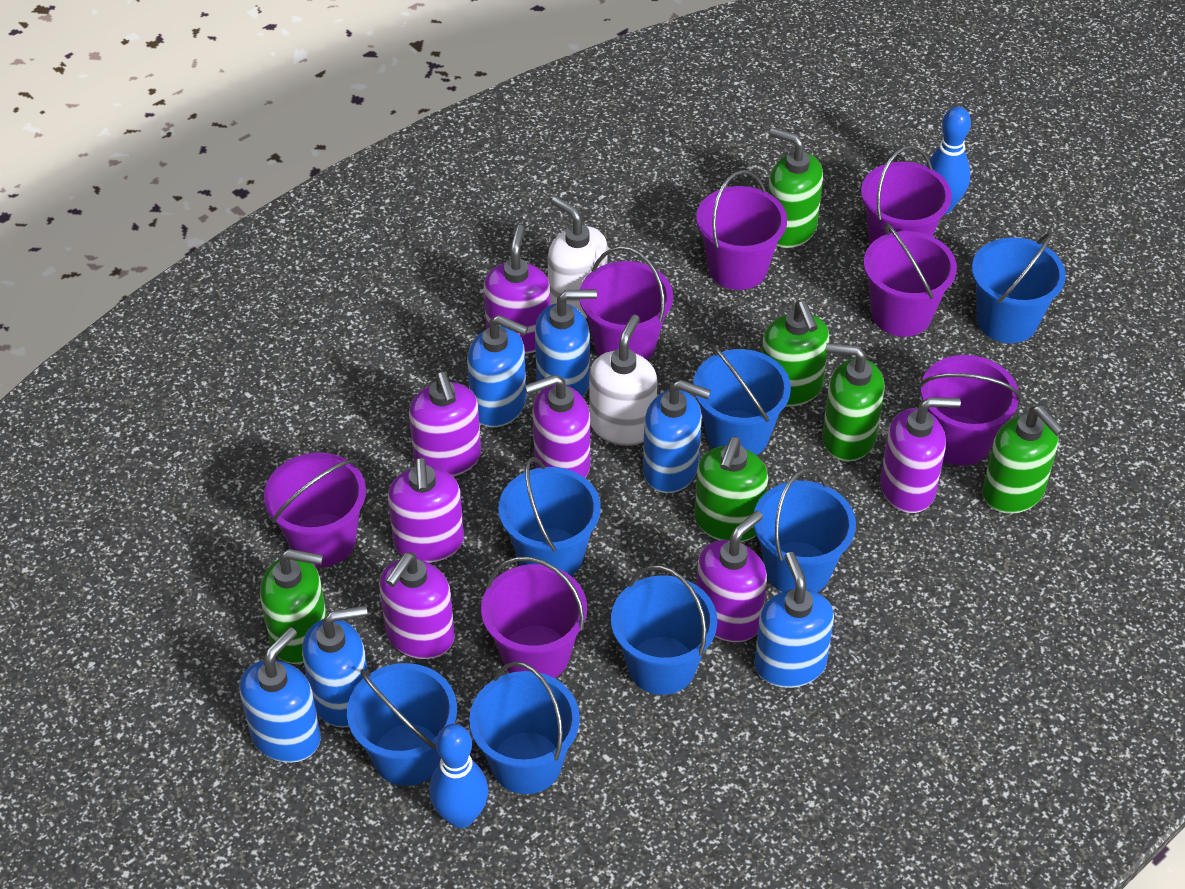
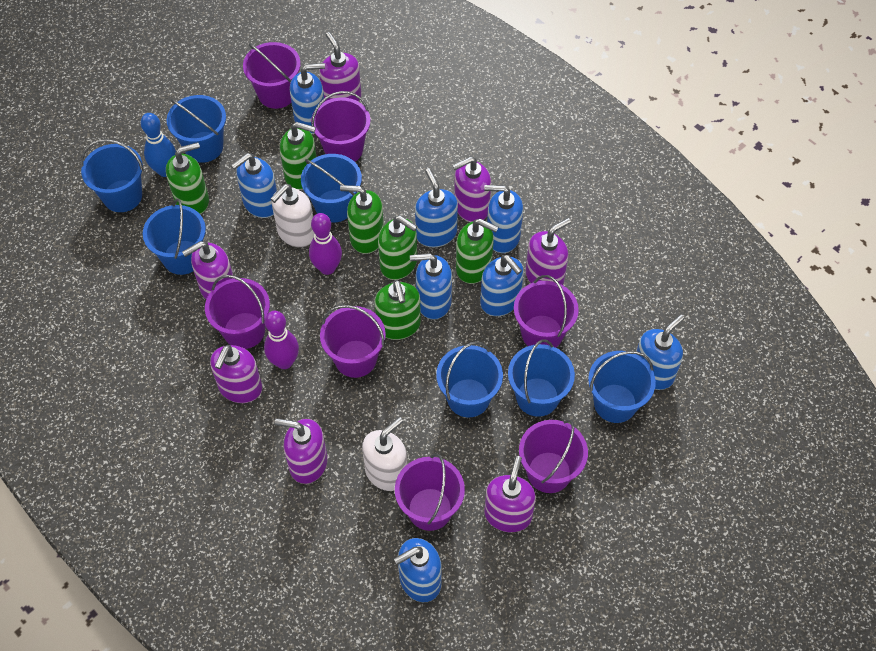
blue bowling pin: 2 -> 1
blue soap dispenser: 6 -> 8
purple bowling pin: 0 -> 2

